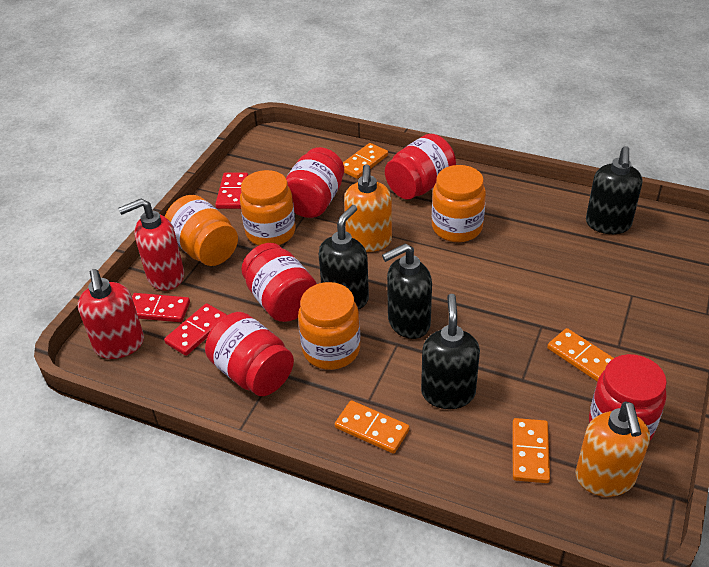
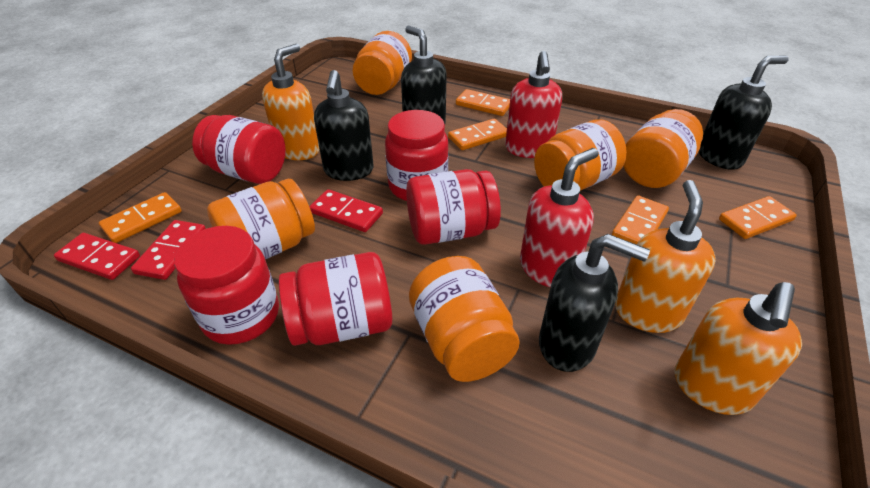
orange domino: 4 -> 5
orange jar: 4 -> 5
orange soap dispenser: 2 -> 3

